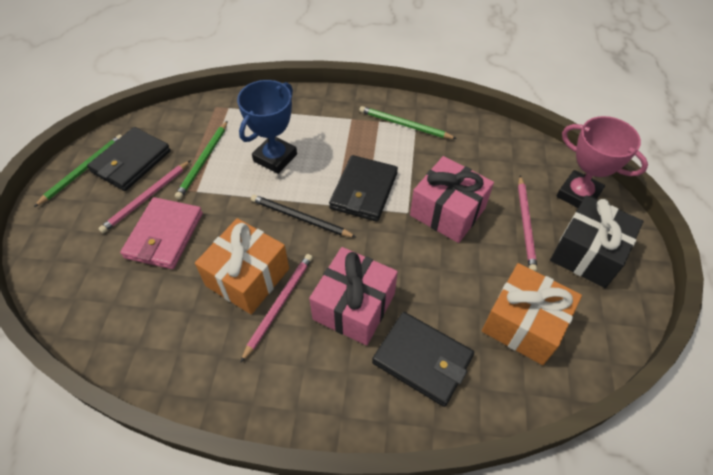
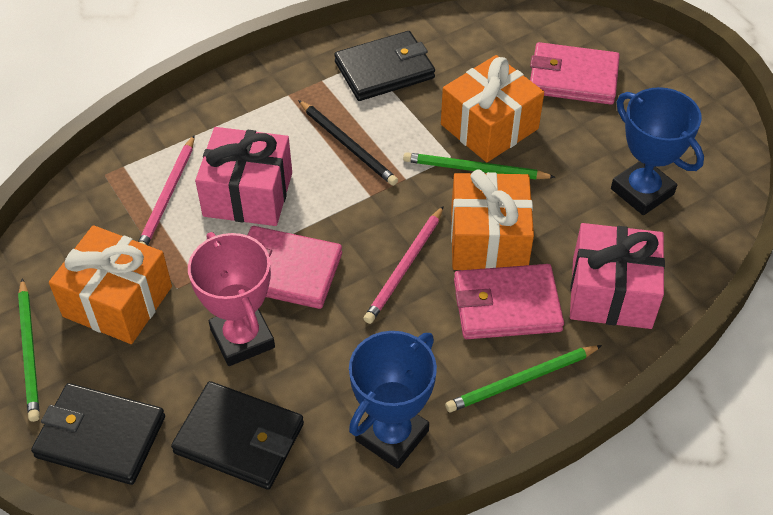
black gift: 1 -> 0
blue trophy: 1 -> 2
orange gift: 2 -> 3
pink pencil: 3 -> 2
pink wallet: 1 -> 3

